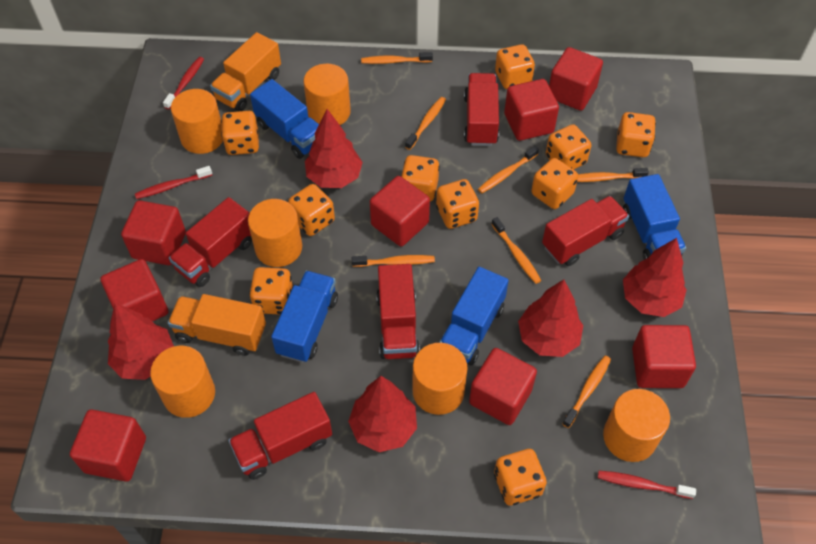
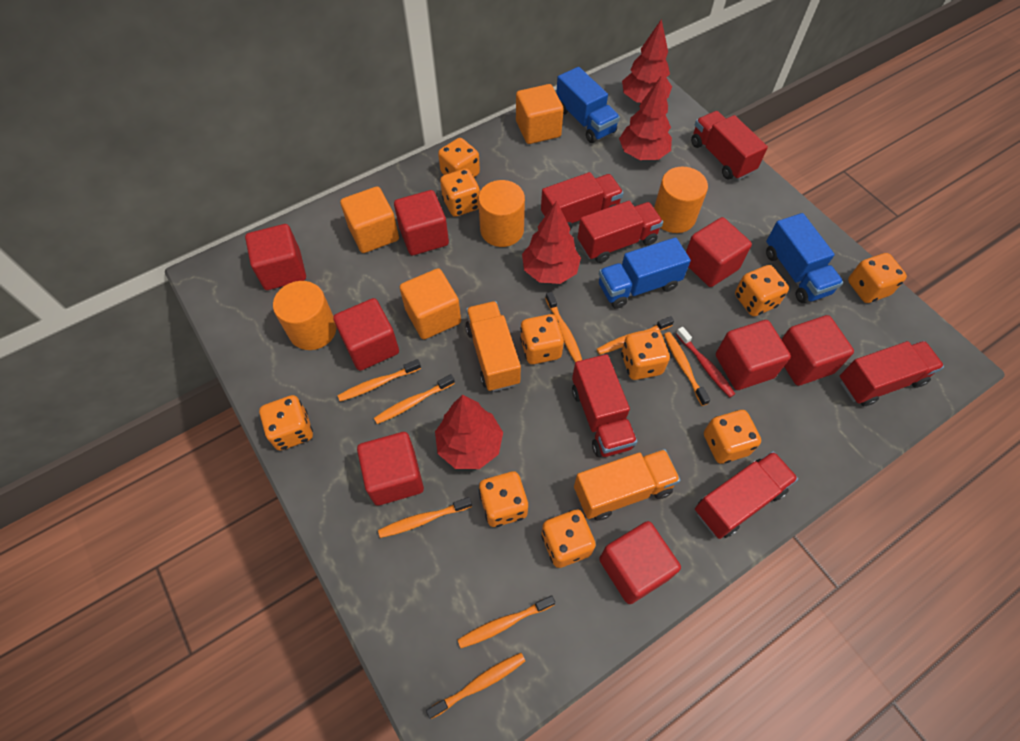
blue truck: 4 -> 3
orange cube: 0 -> 3
orange cylinder: 6 -> 3
orange toothbrush: 7 -> 8
red toothbrush: 3 -> 1
red tree: 5 -> 4
red truck: 5 -> 6

